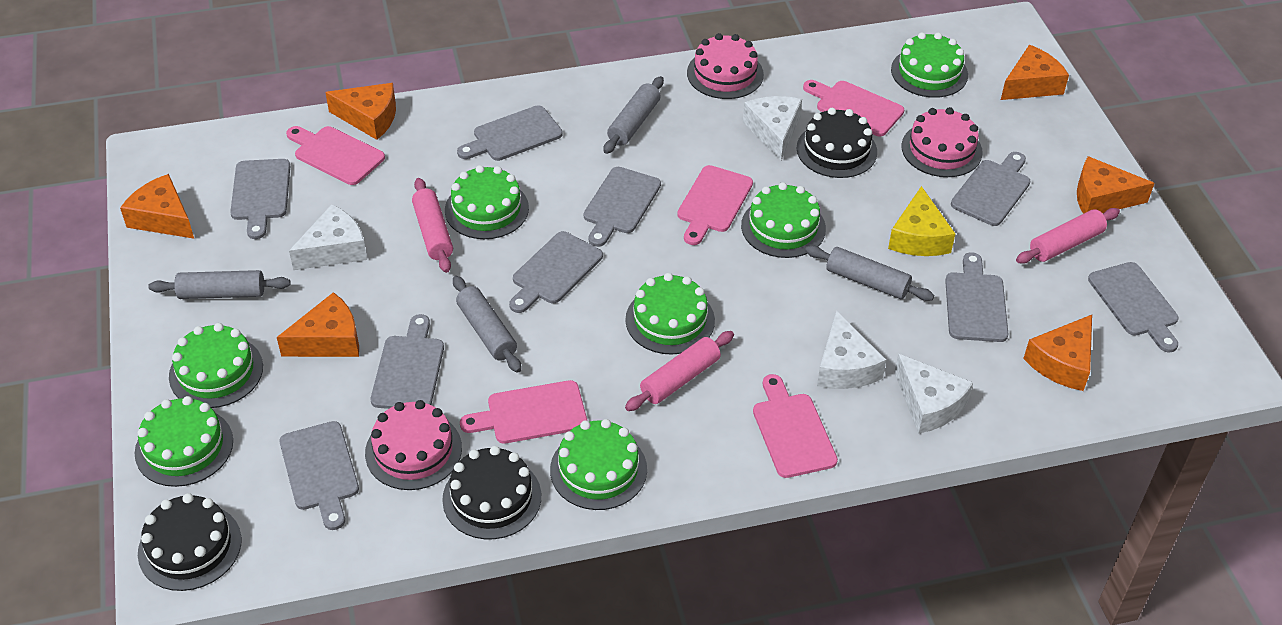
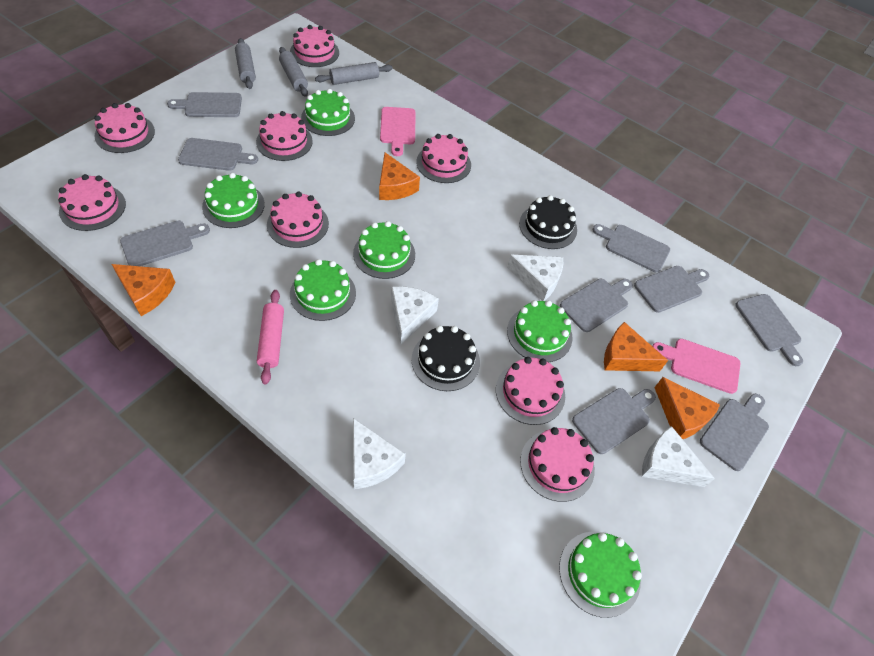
black cake: 3 -> 2
green cake: 7 -> 6
grey rolling pin: 4 -> 3
orange cheese: 6 -> 4
pink cake: 3 -> 8
pink cutting board: 5 -> 2
pink rolling pin: 3 -> 1
yellow cheese: 1 -> 0

